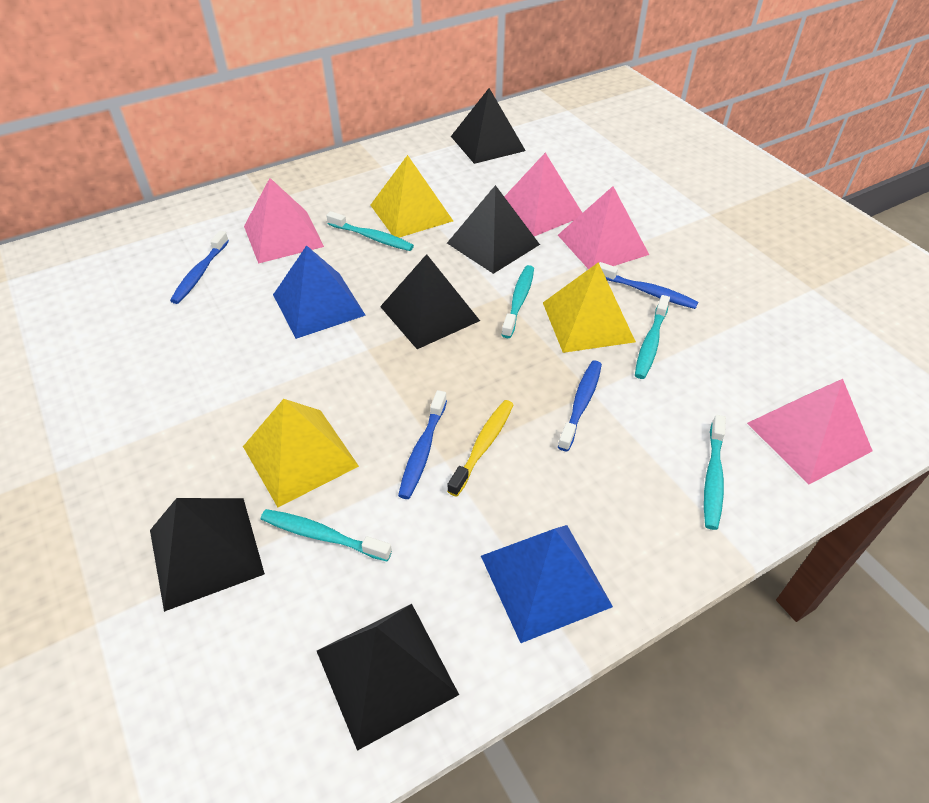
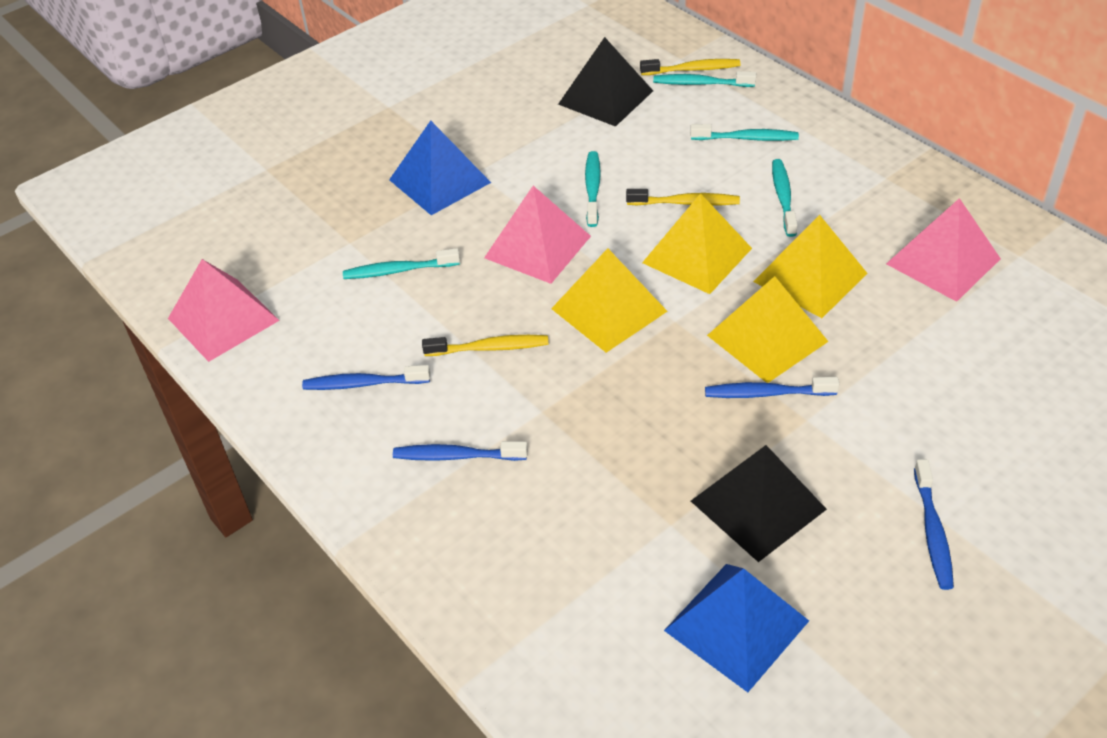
black pyramid: 5 -> 2
pink pyramid: 4 -> 3
yellow pyramid: 3 -> 4
yellow toothbrush: 1 -> 3

